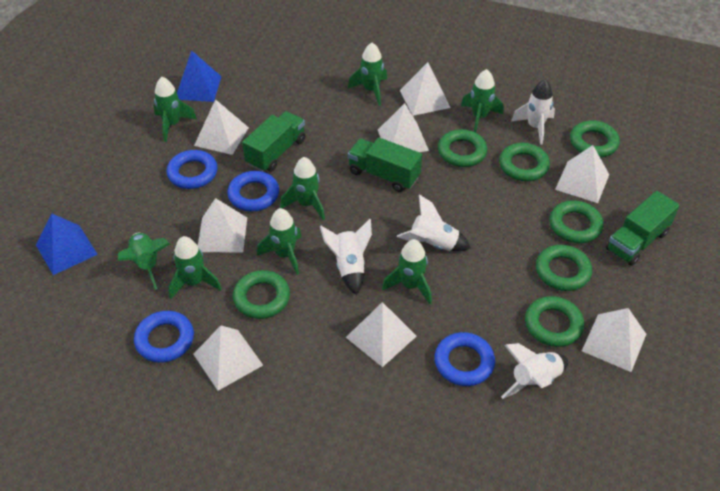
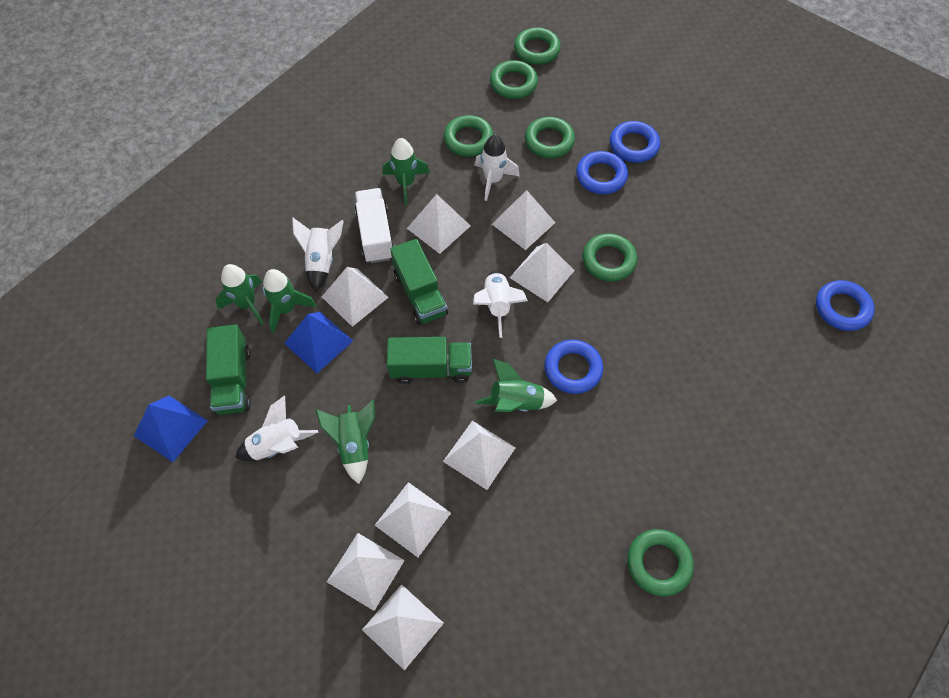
green ring: 7 -> 6
green rocket: 8 -> 5
white truck: 0 -> 1

